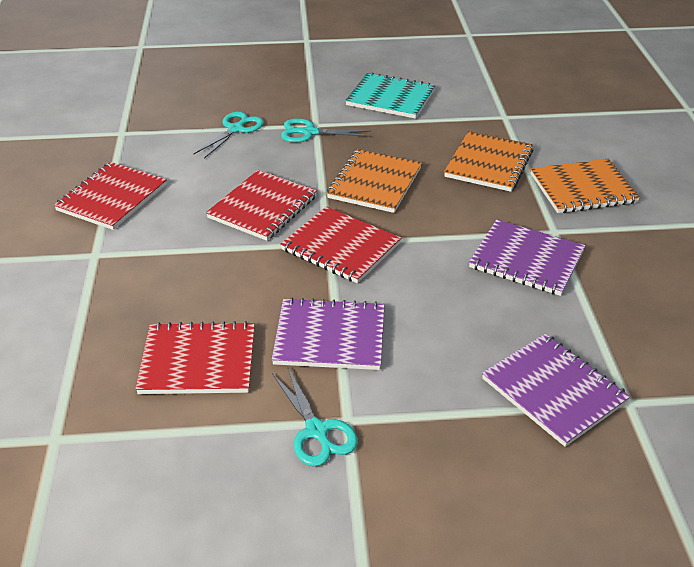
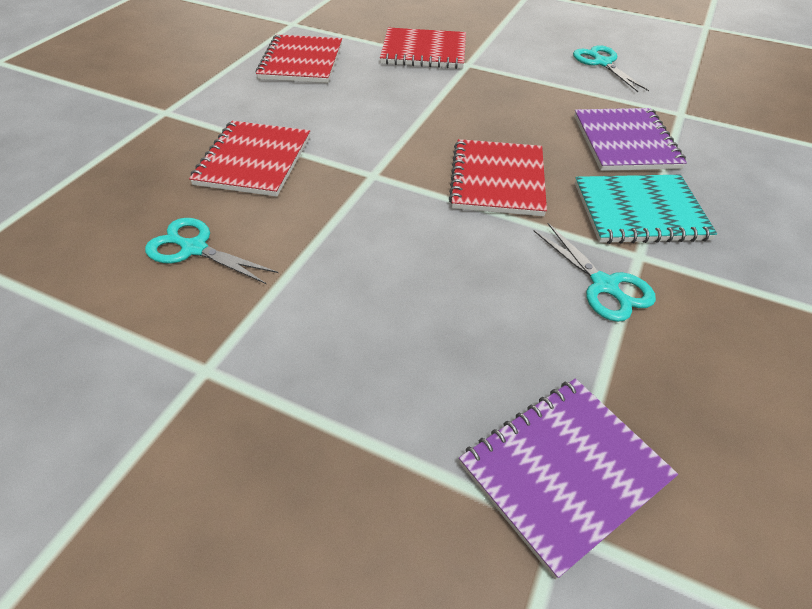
orange notebook: 3 -> 0
purple notebook: 3 -> 2

